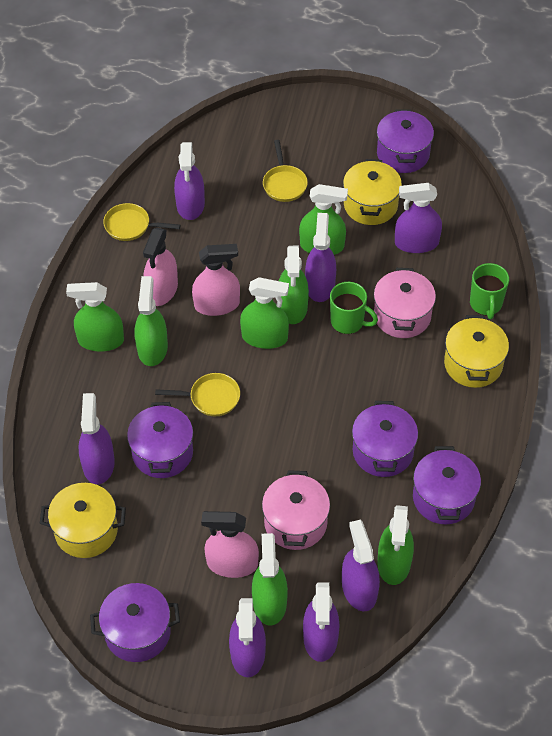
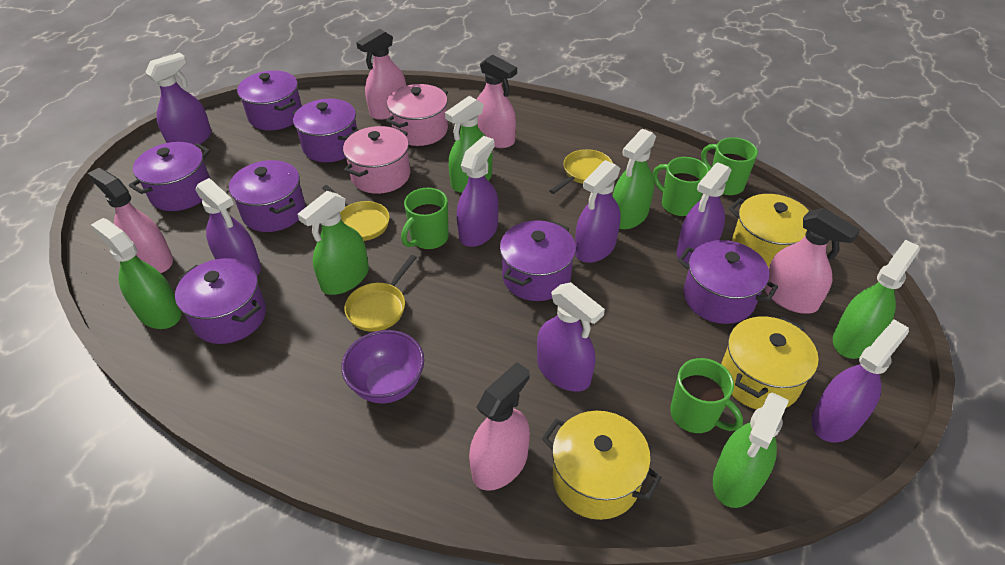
green mug: 2 -> 4
green spray bottle: 7 -> 6
pink spray bottle: 3 -> 5
purple bowl: 0 -> 1
purple pot: 5 -> 7

